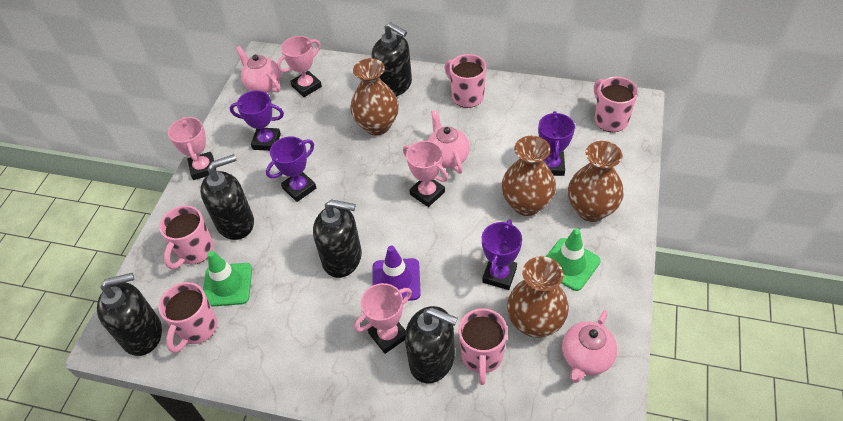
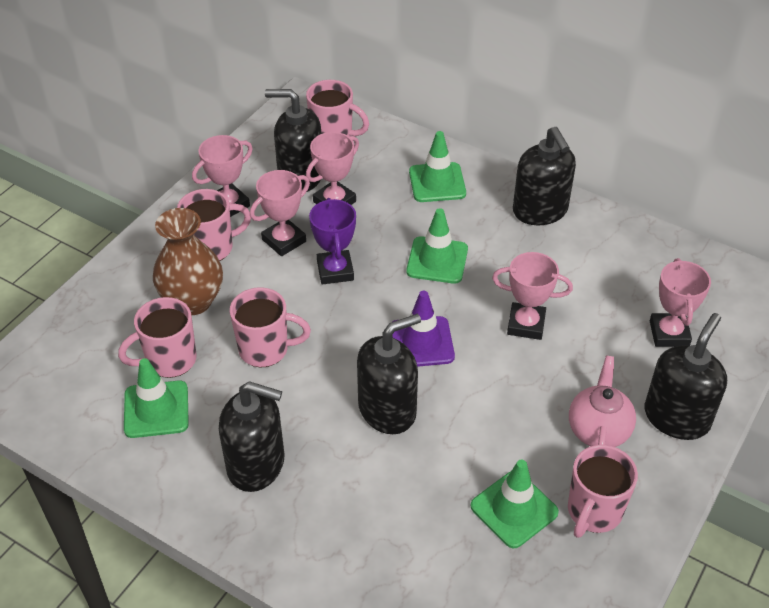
brown vase: 4 -> 1
green traffic cone: 2 -> 4
pink teapot: 3 -> 1
pink trophy: 4 -> 5
purple trophy: 4 -> 1

